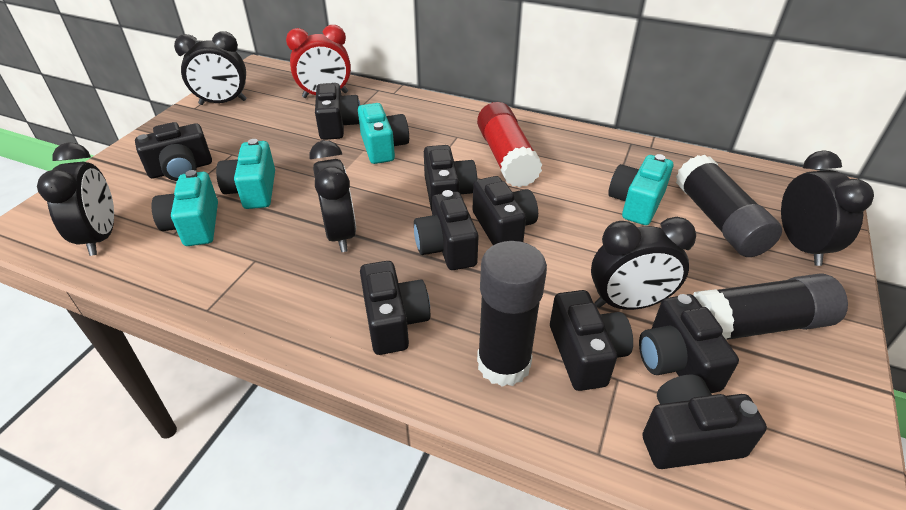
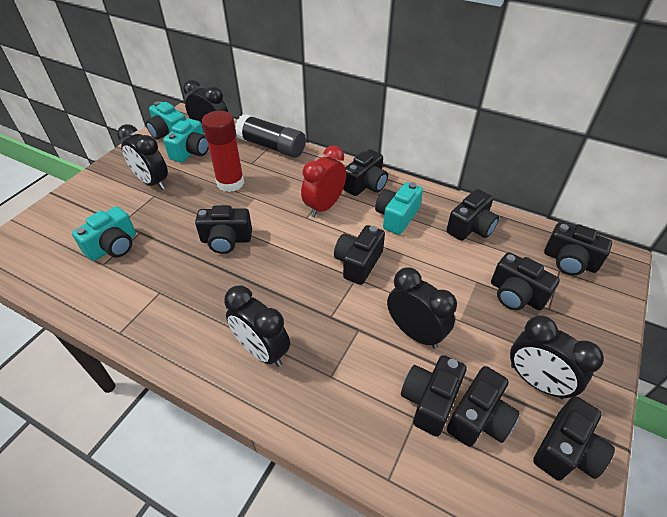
black glue stick: 3 -> 1

